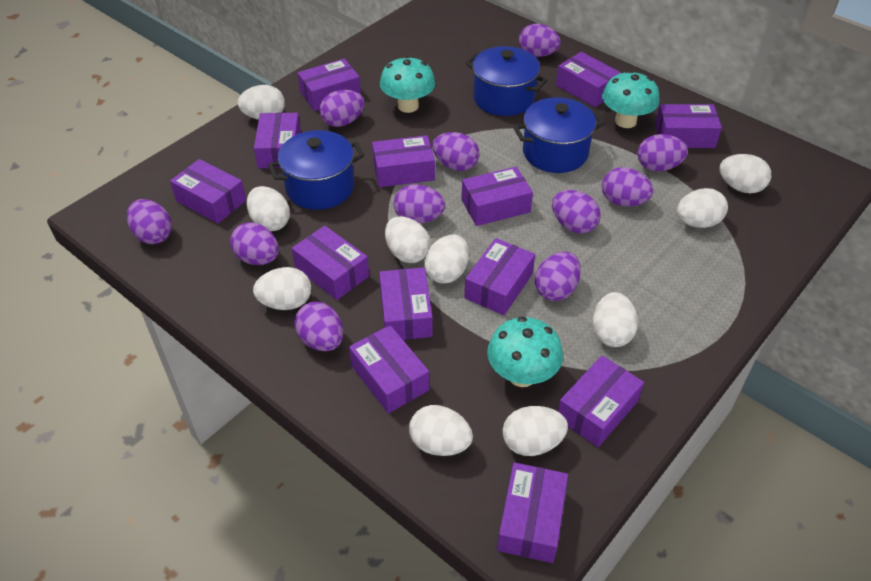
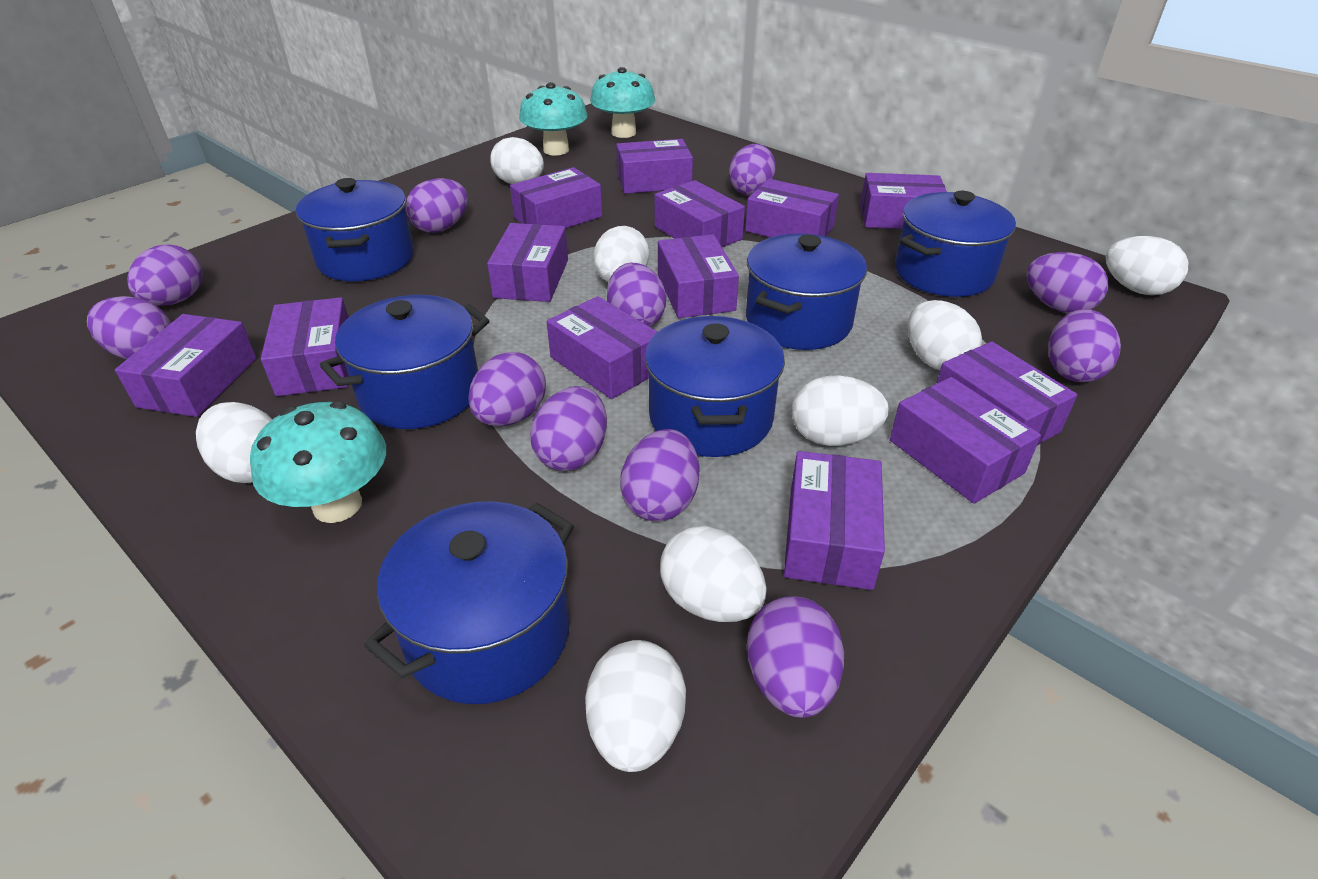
blue pot: 3 -> 6
white egg: 10 -> 8

